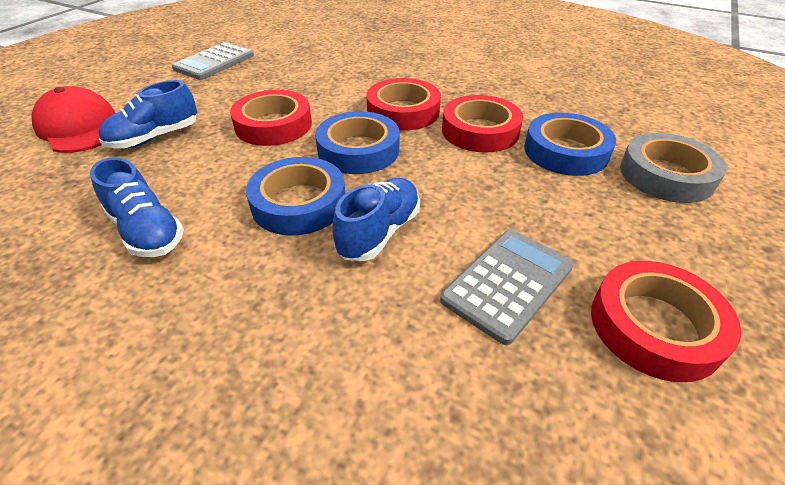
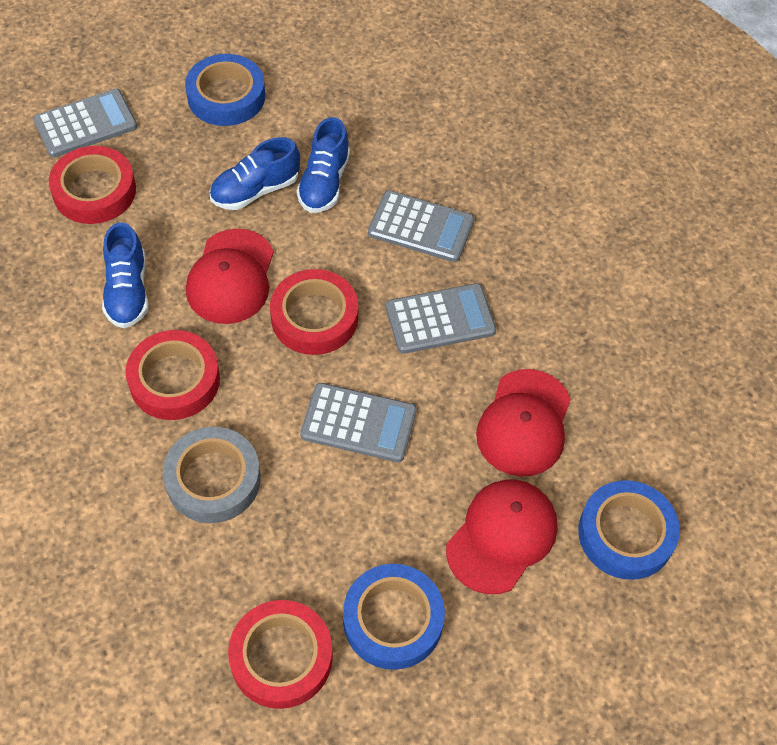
grey calculator: 2 -> 4
red cap: 1 -> 3

